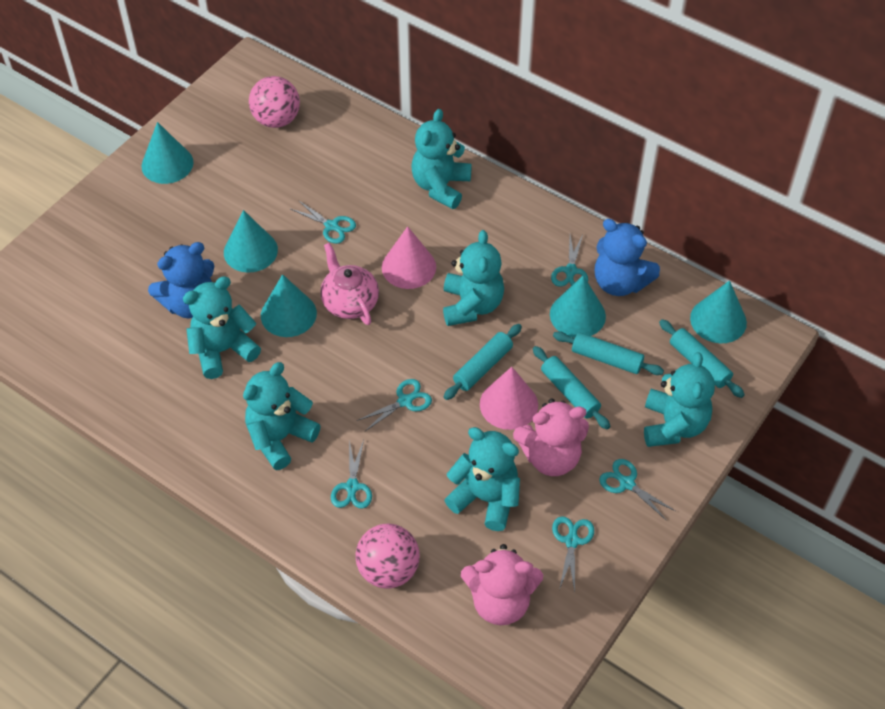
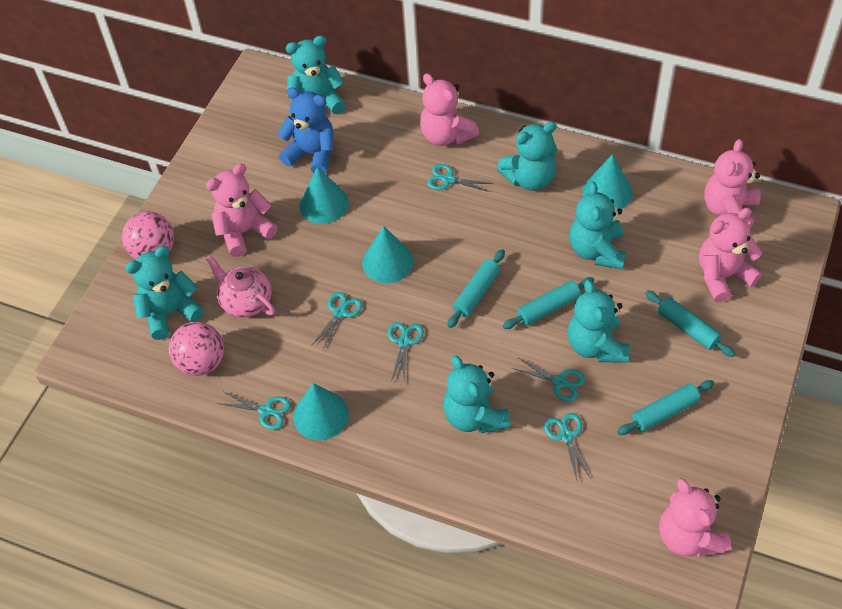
blue teddy bear: 2 -> 1
pink cone: 2 -> 0
pink teddy bear: 2 -> 5
turquoise cone: 5 -> 4

